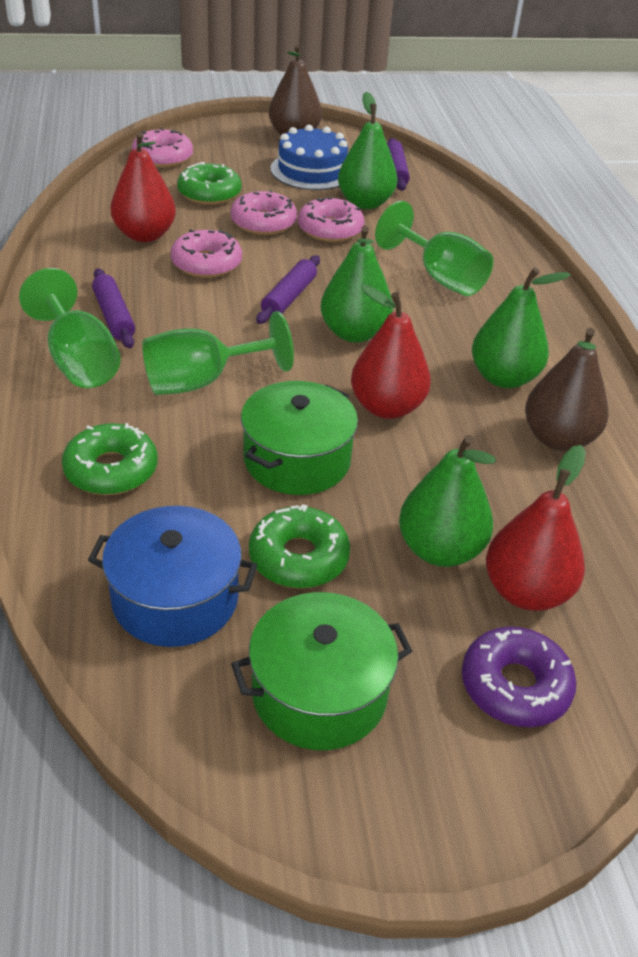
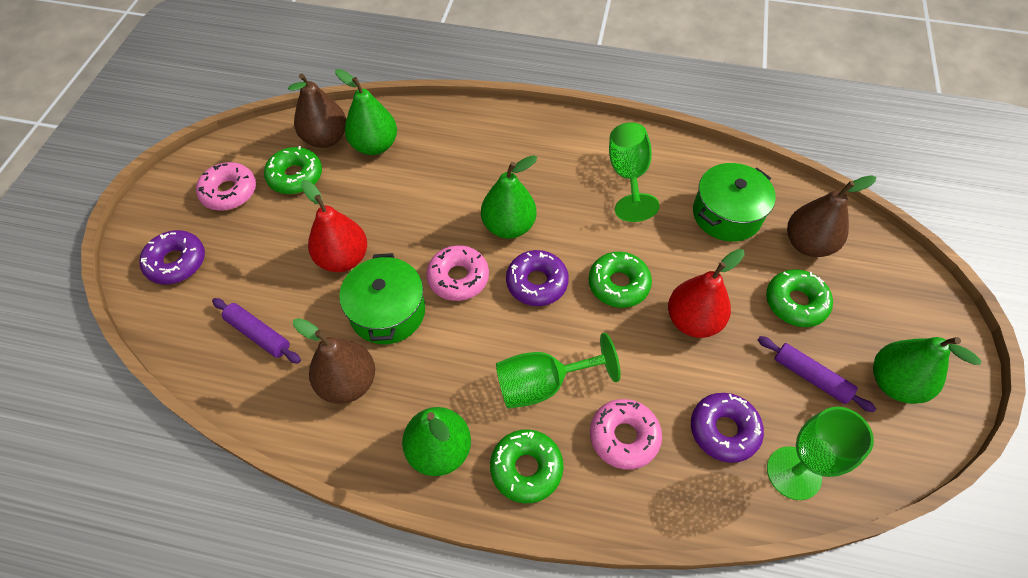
blue cake: 1 -> 0
blue pot: 1 -> 0
brown pear: 2 -> 3
green donut: 3 -> 4
pink donut: 4 -> 3
purple donut: 1 -> 3
purple rolling pin: 3 -> 2
red pear: 3 -> 2

